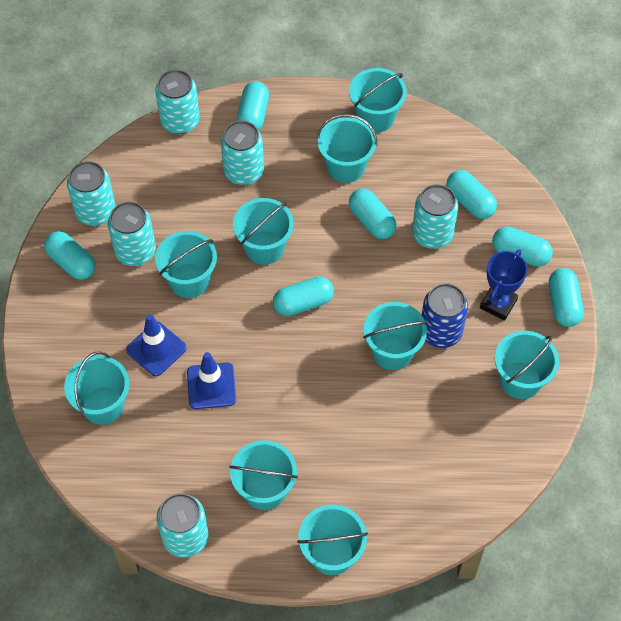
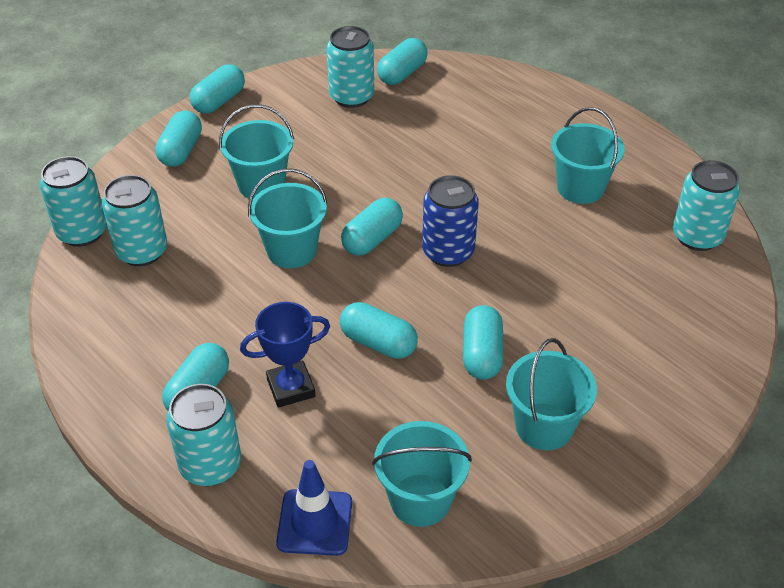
blue traffic cone: 2 -> 1
turquoise bucket: 9 -> 5
turquoise can: 6 -> 5

